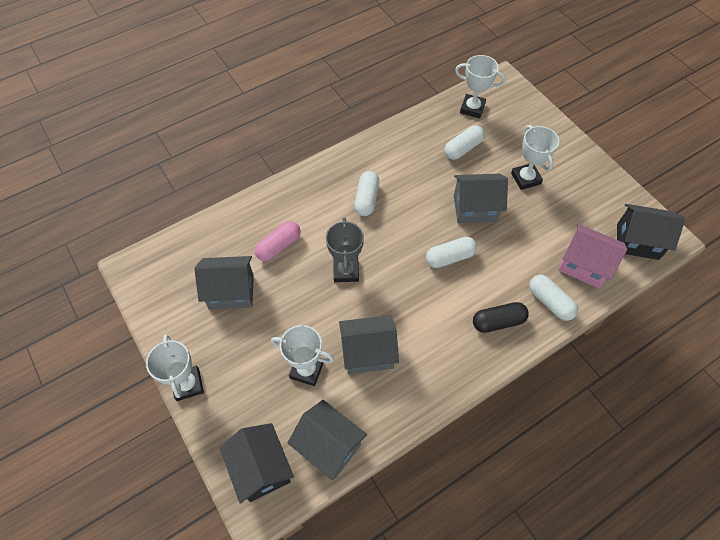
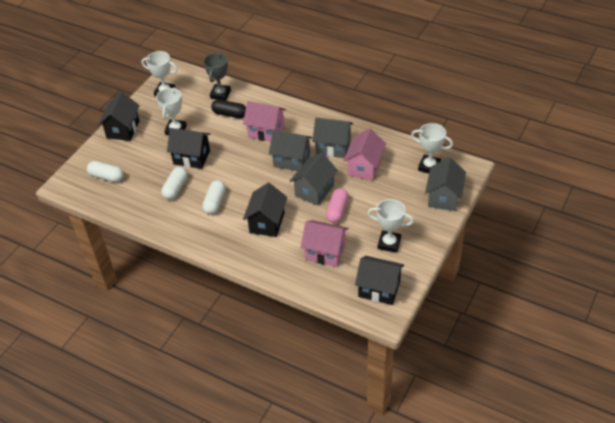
black house: 2 -> 4
pink house: 1 -> 3
white capsule: 4 -> 3

